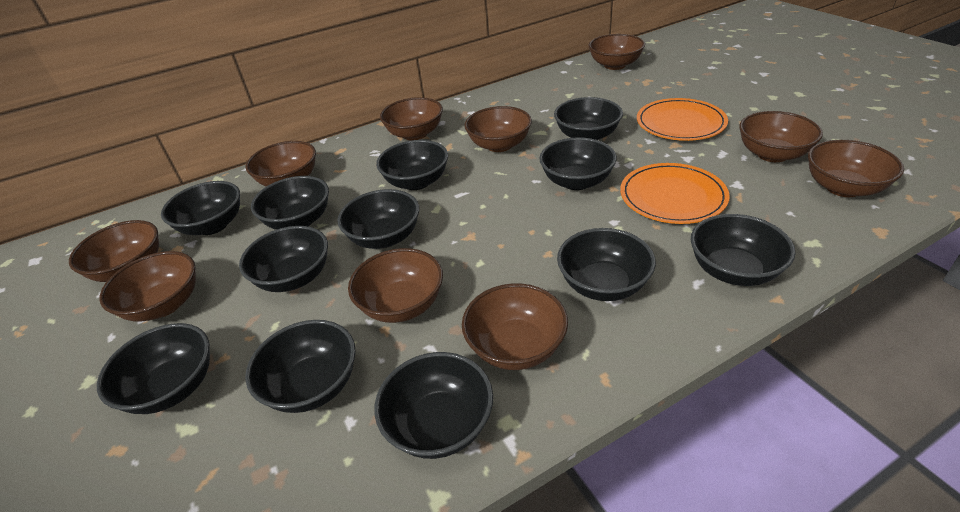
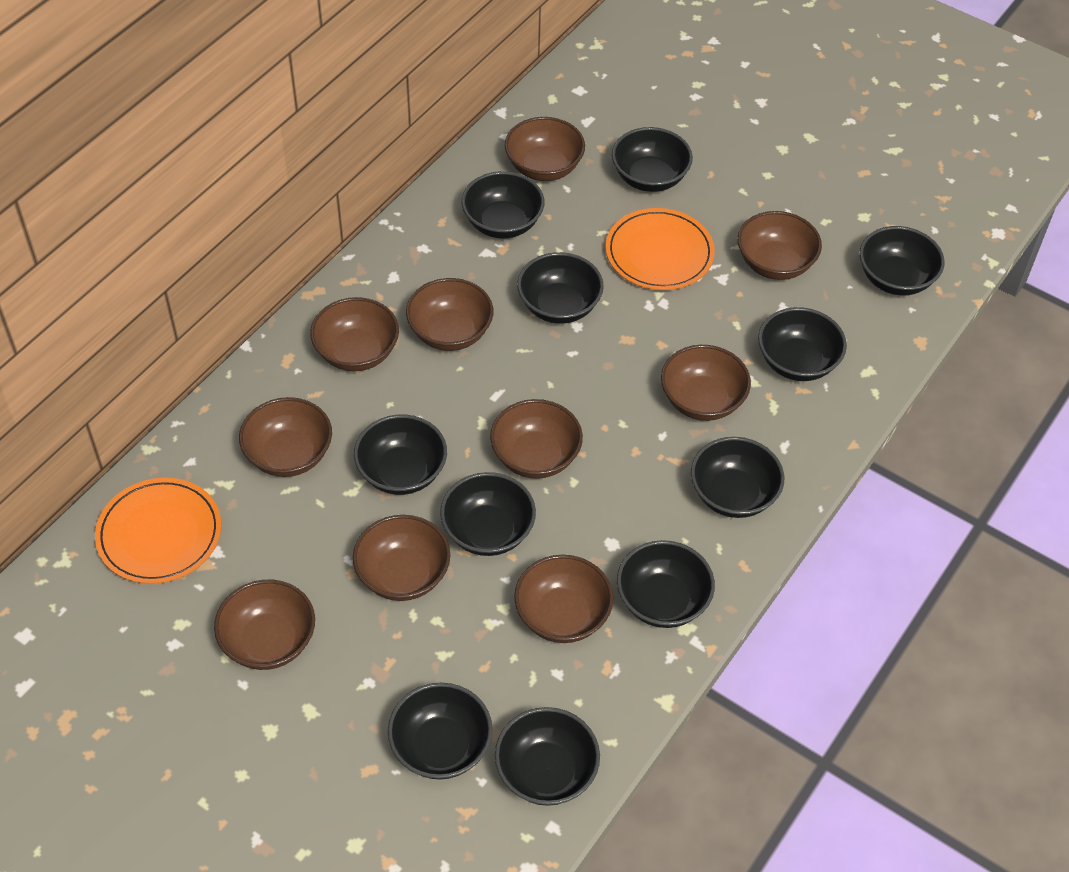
black bowl: 12 -> 11

